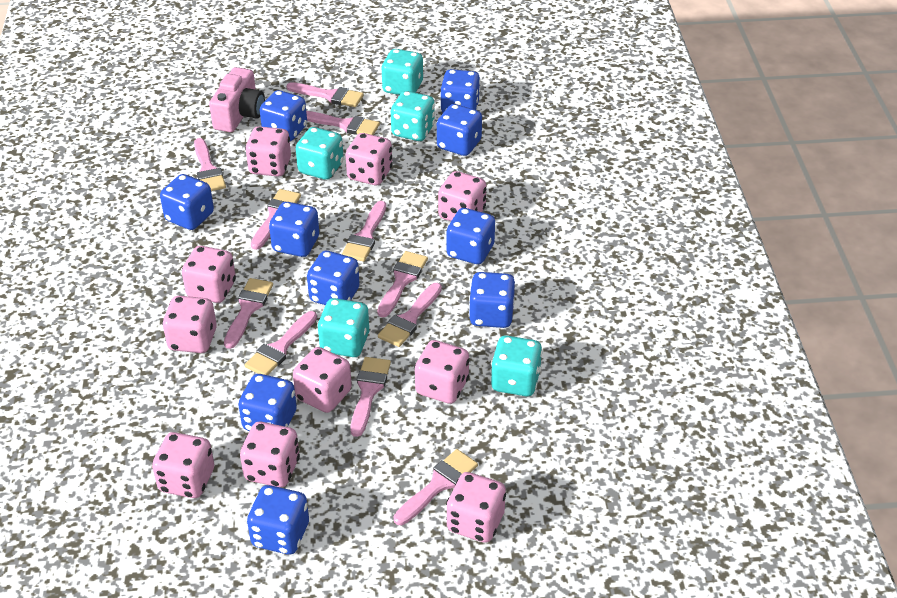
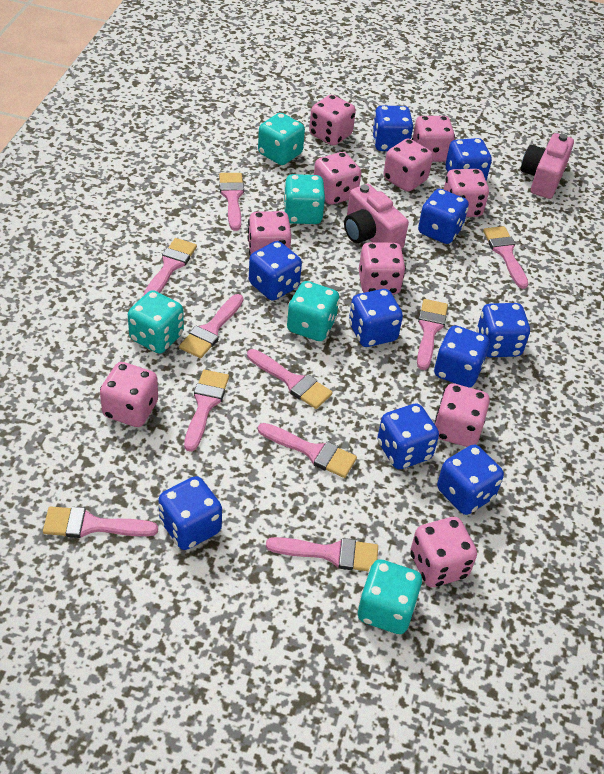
pink brush: 11 -> 10
pink camera: 1 -> 2

